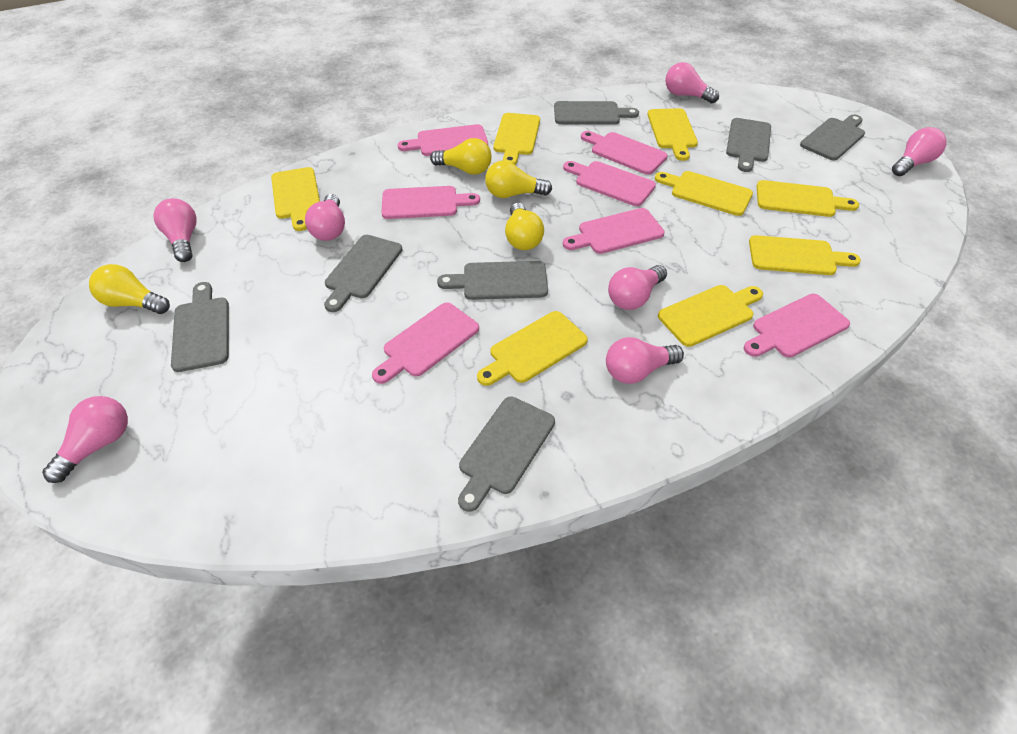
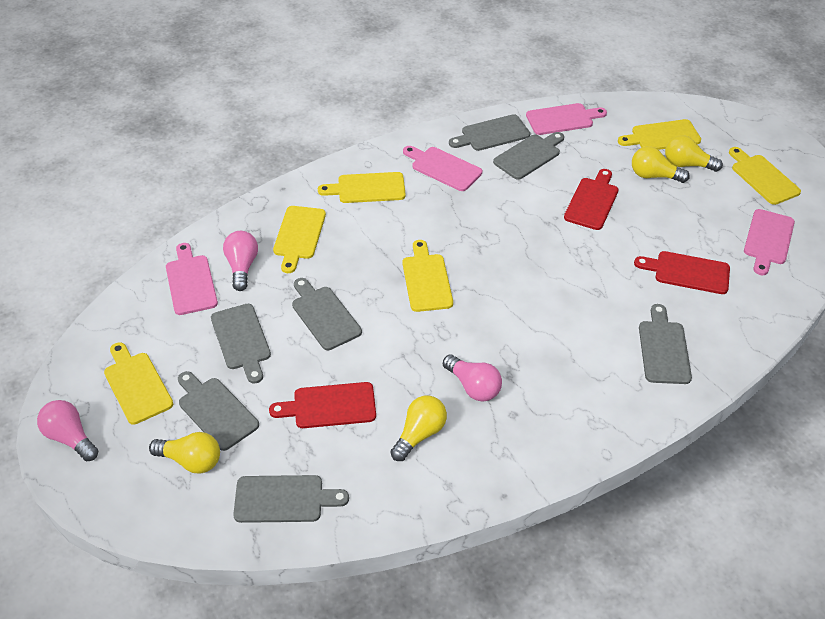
pink cutting board: 7 -> 4
pink light bulb: 7 -> 3
red cutting board: 0 -> 3
yellow cutting board: 8 -> 6

